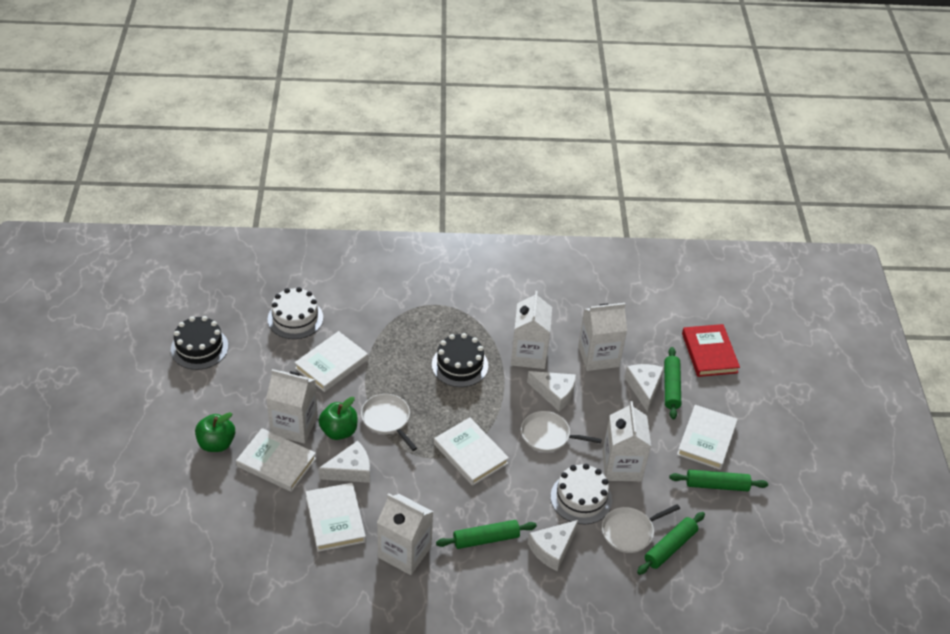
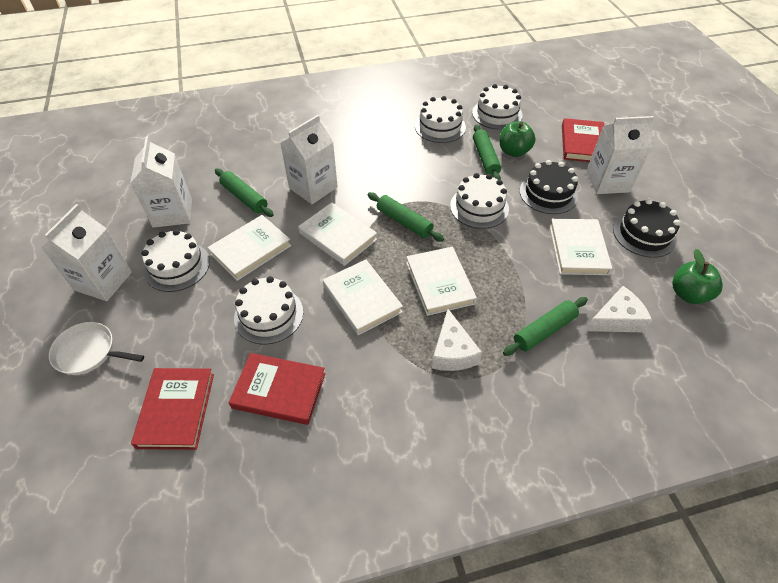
red book: 1 -> 3
white cake: 2 -> 5
white carton: 5 -> 4
white cheese: 4 -> 2
white pan: 3 -> 1

